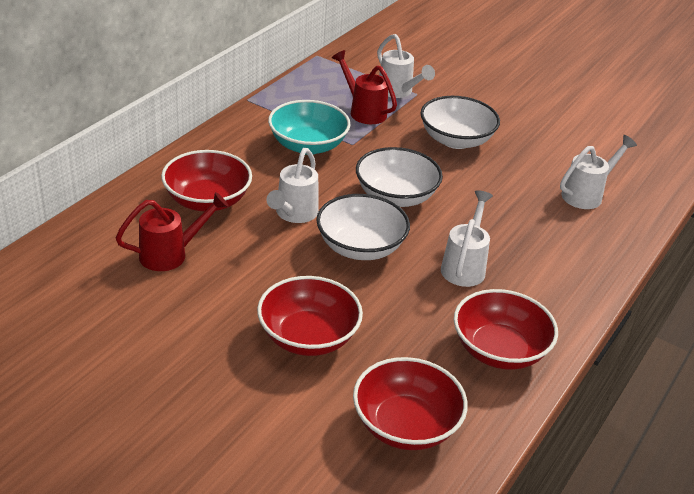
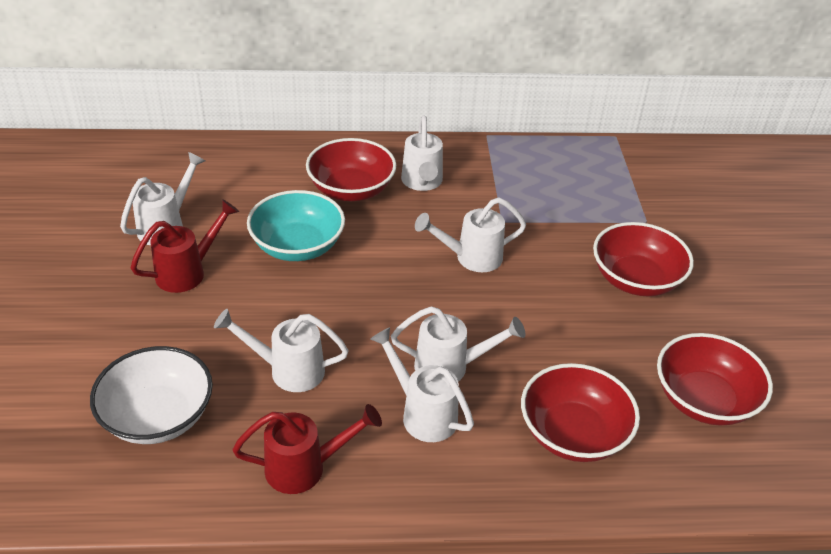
white bowl: 3 -> 1
white watering can: 4 -> 6

